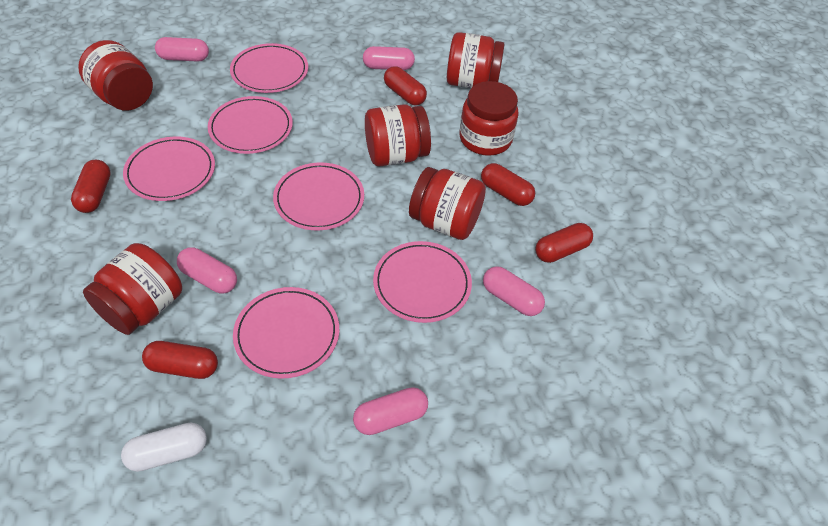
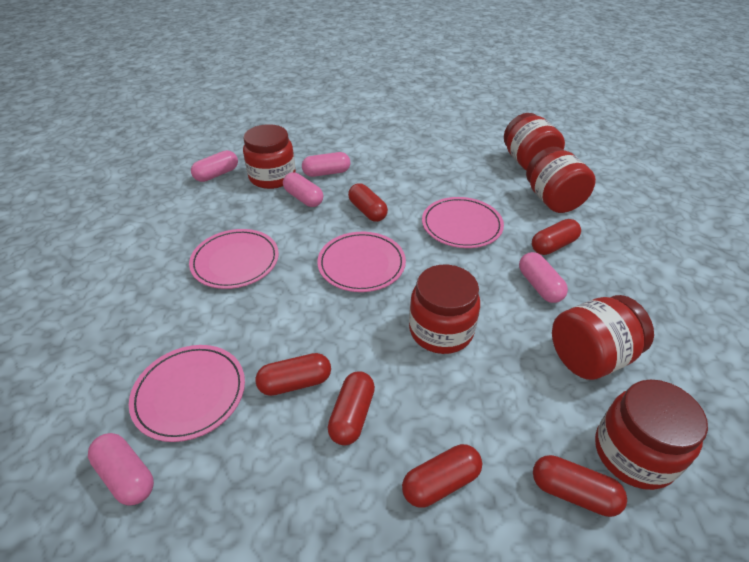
pink plate: 6 -> 4
red capsule: 5 -> 6
white capsule: 1 -> 0

